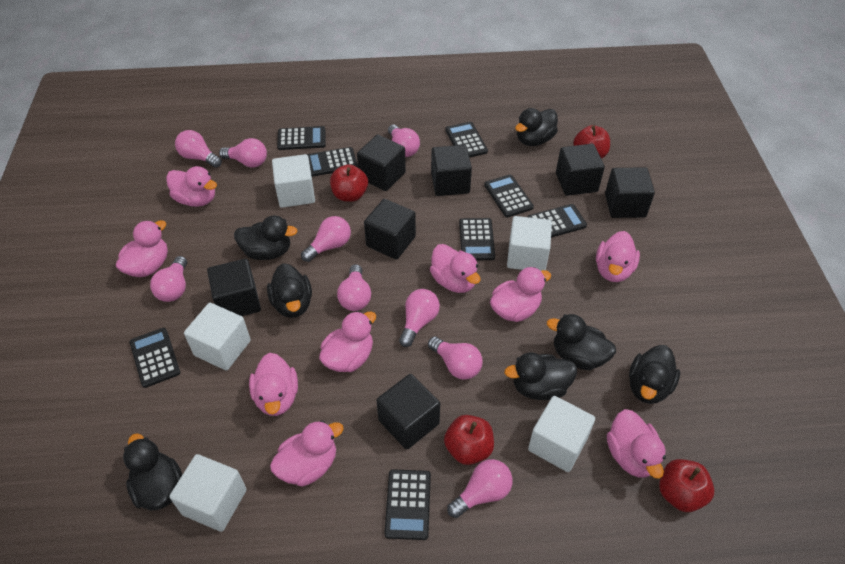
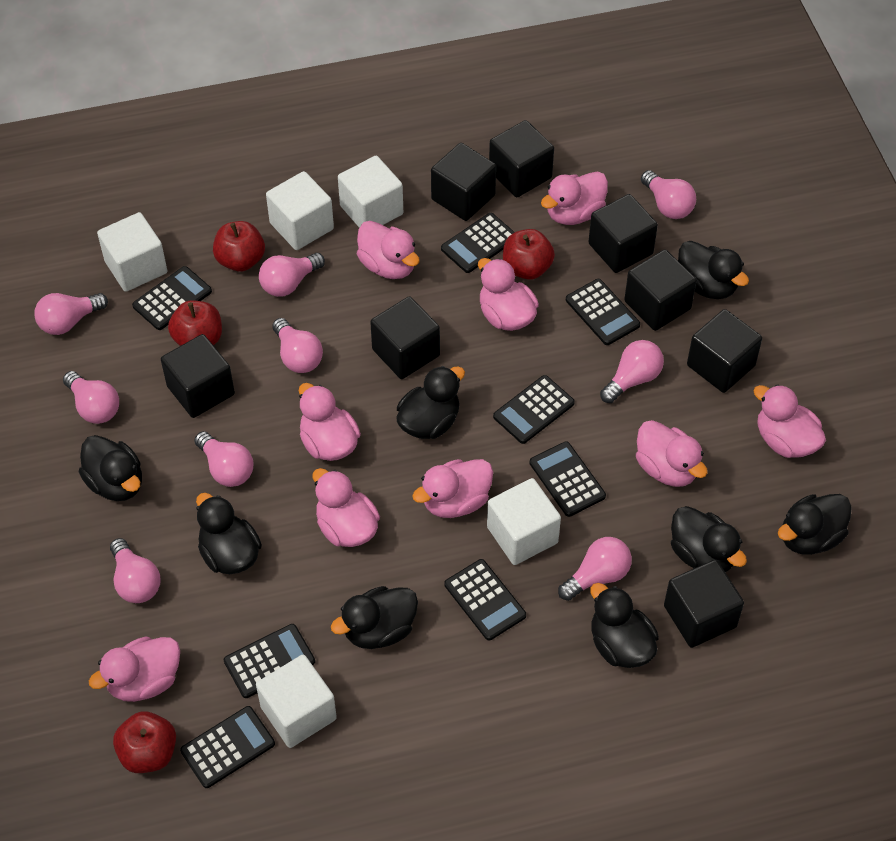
black cube: 7 -> 8
black duck: 7 -> 8

